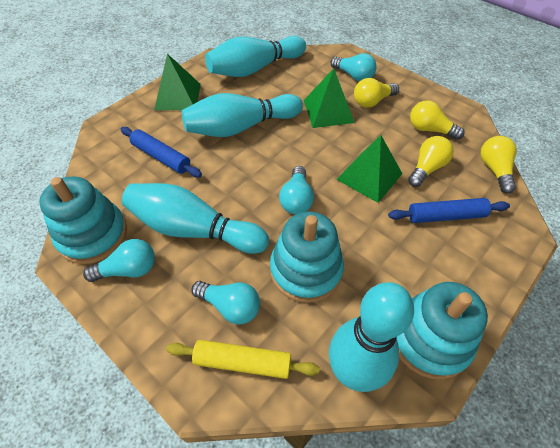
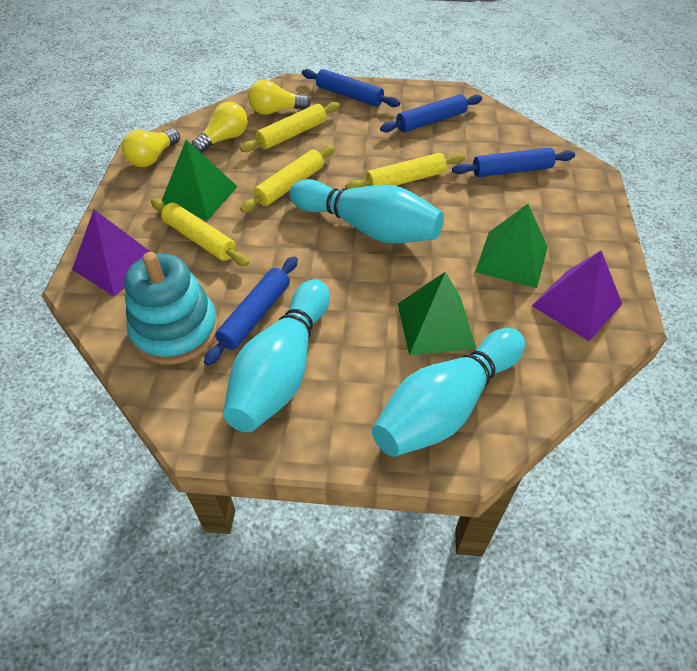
blue rolling pin: 2 -> 4
purple pyramid: 0 -> 2
turquoise bowling pin: 4 -> 3
turquoise light bulb: 4 -> 0
turquoise stacking toy: 3 -> 1
yellow light bulb: 4 -> 3
yellow rolling pin: 1 -> 4

